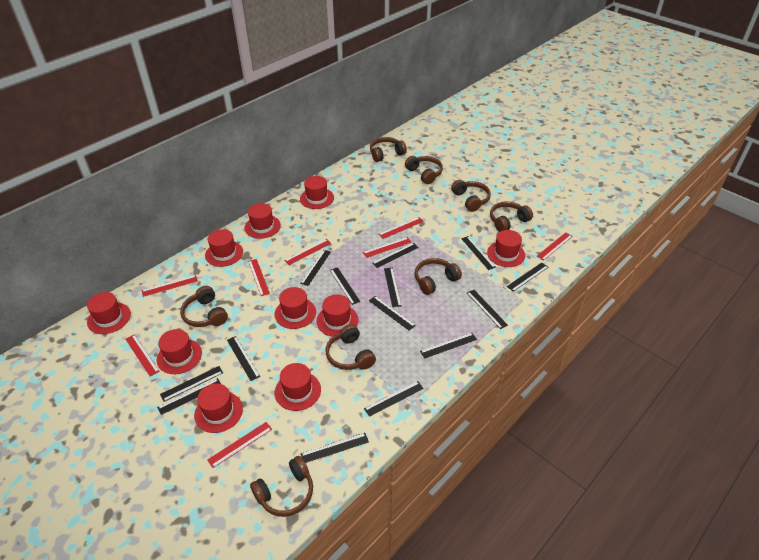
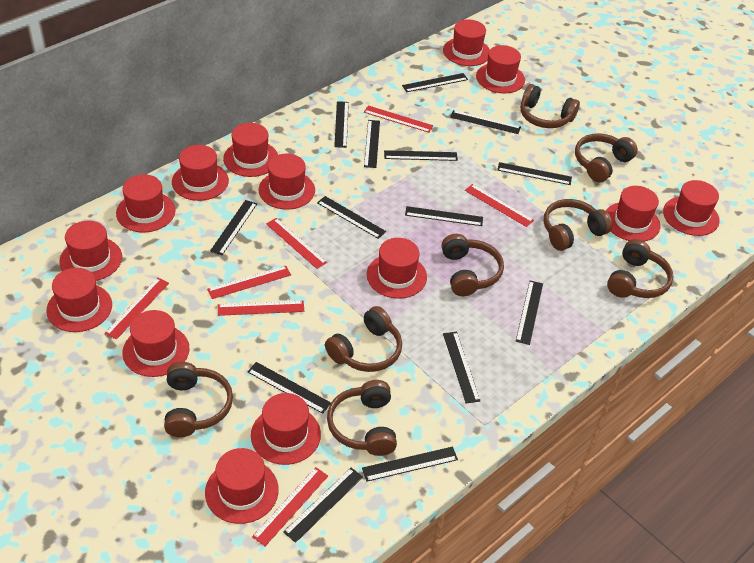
red hat: 10 -> 14
red ruler: 8 -> 7

